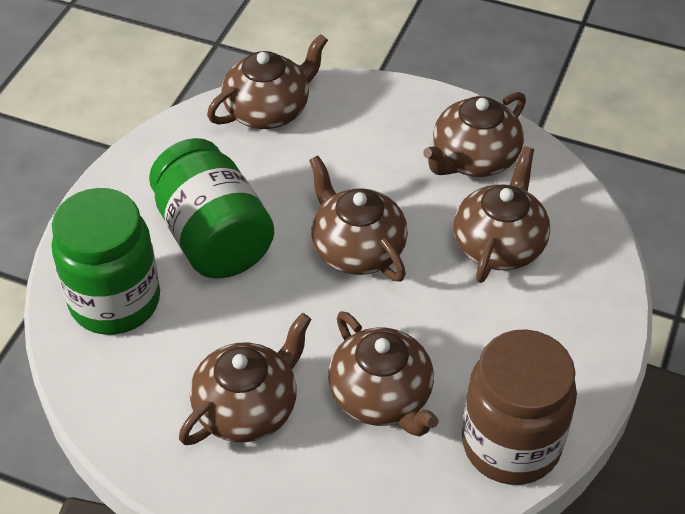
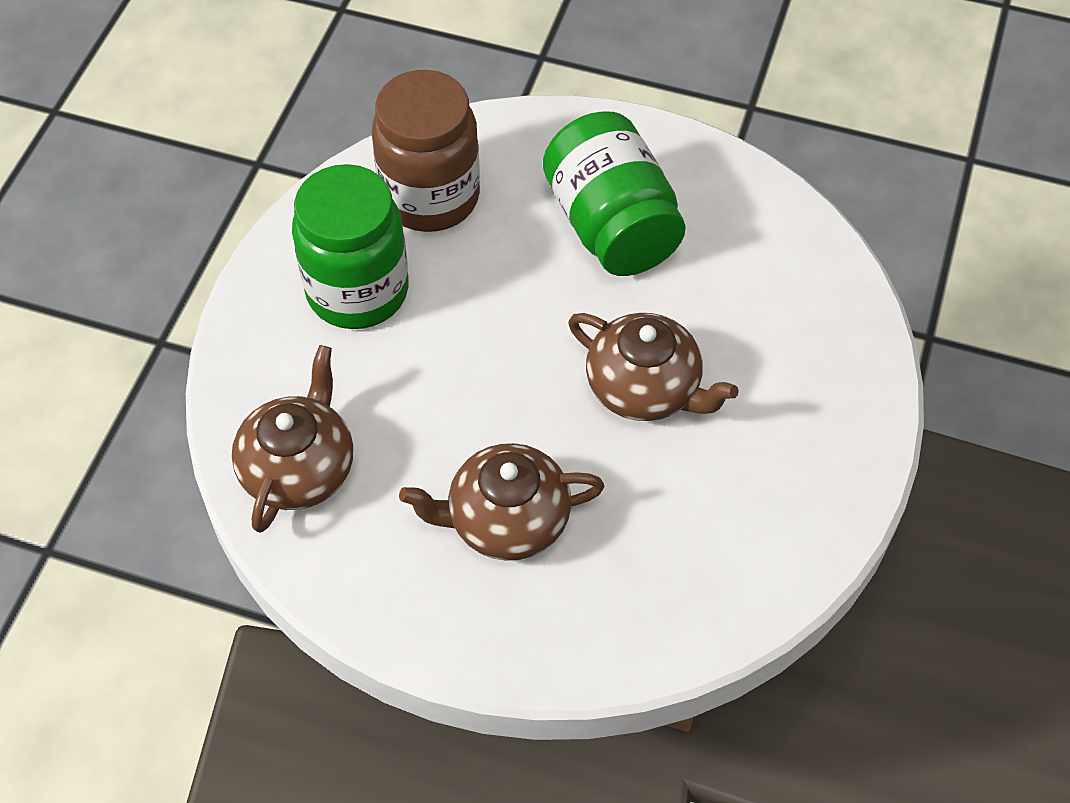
brown teapot: 6 -> 3

